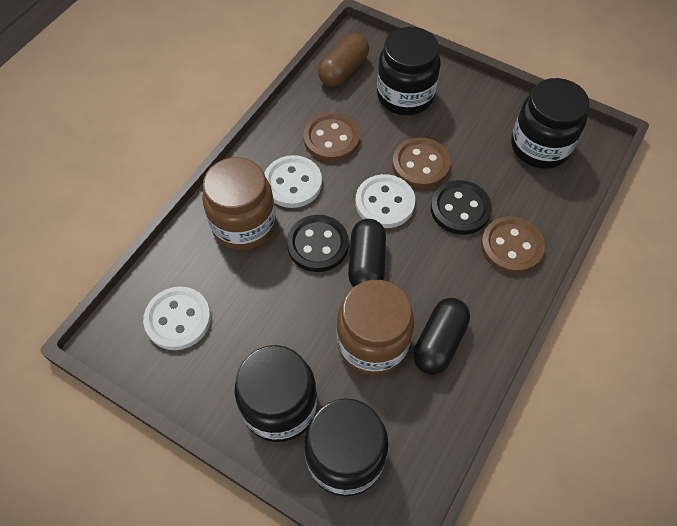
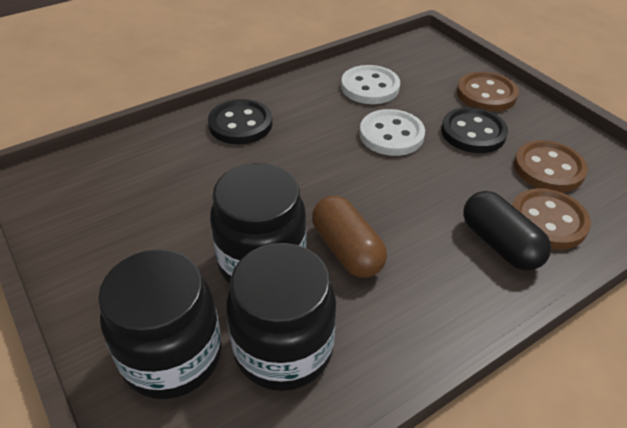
black capsule: 2 -> 1
black jar: 4 -> 3
brown jar: 2 -> 0
white button: 3 -> 2

